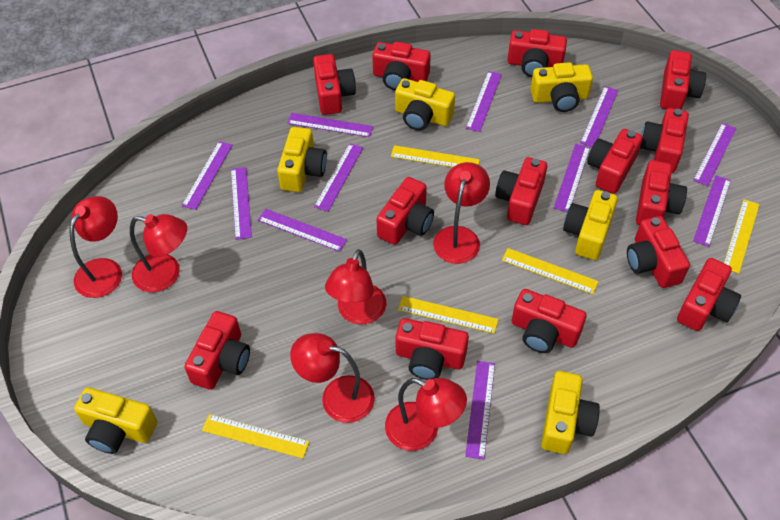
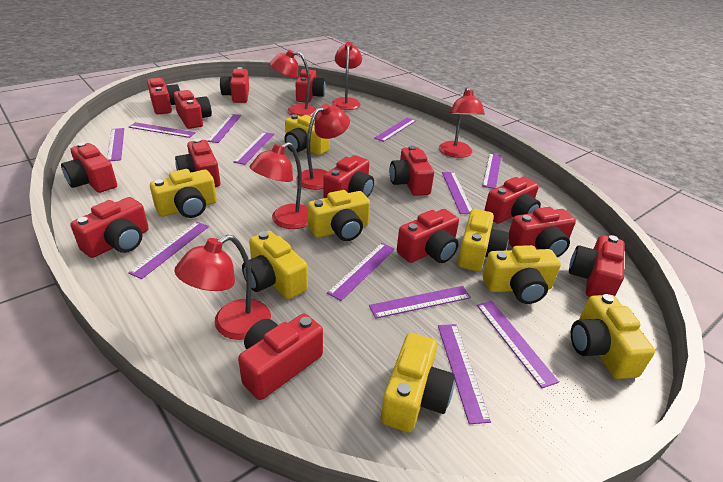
purple ruler: 11 -> 12
yellow camera: 6 -> 8
yellow ruler: 5 -> 0

